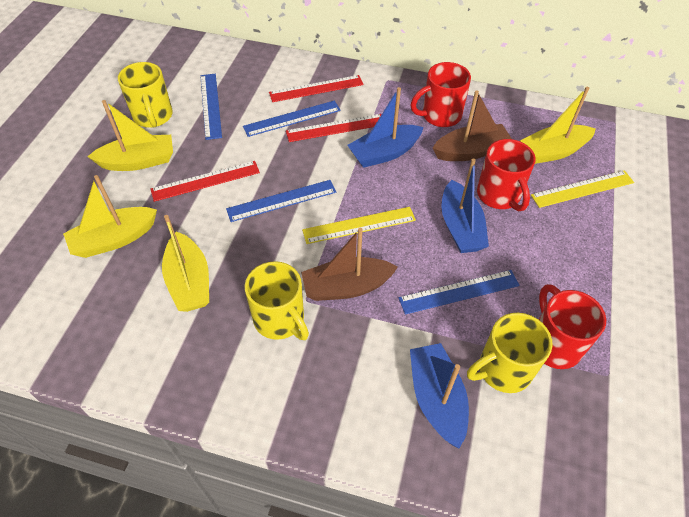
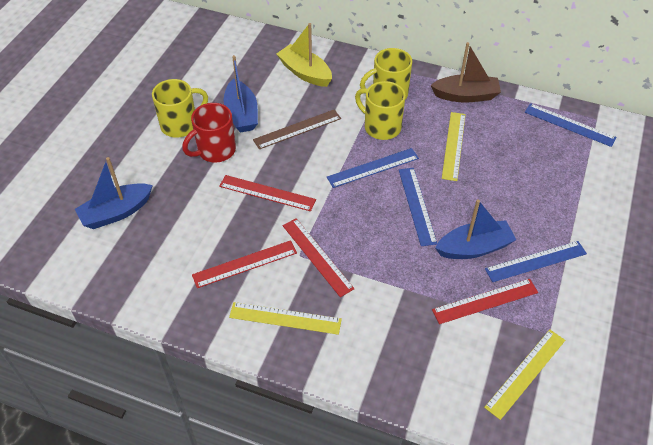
brown boat: 2 -> 1
brown ruler: 0 -> 1
red mug: 3 -> 1
red ruler: 3 -> 4
yellow boat: 4 -> 1
yellow ruler: 2 -> 3

